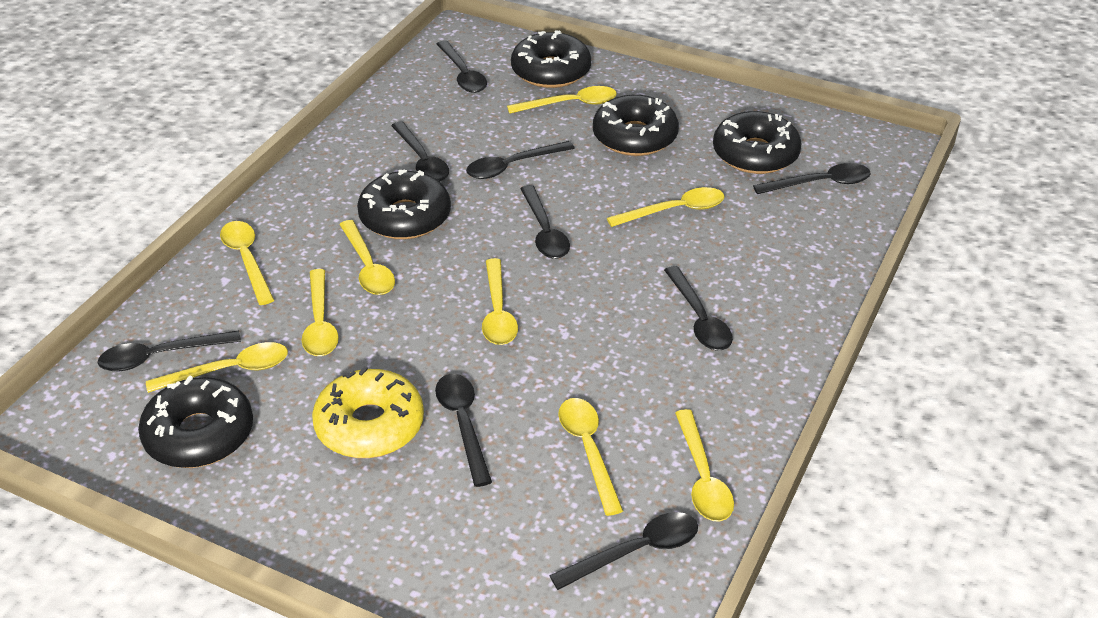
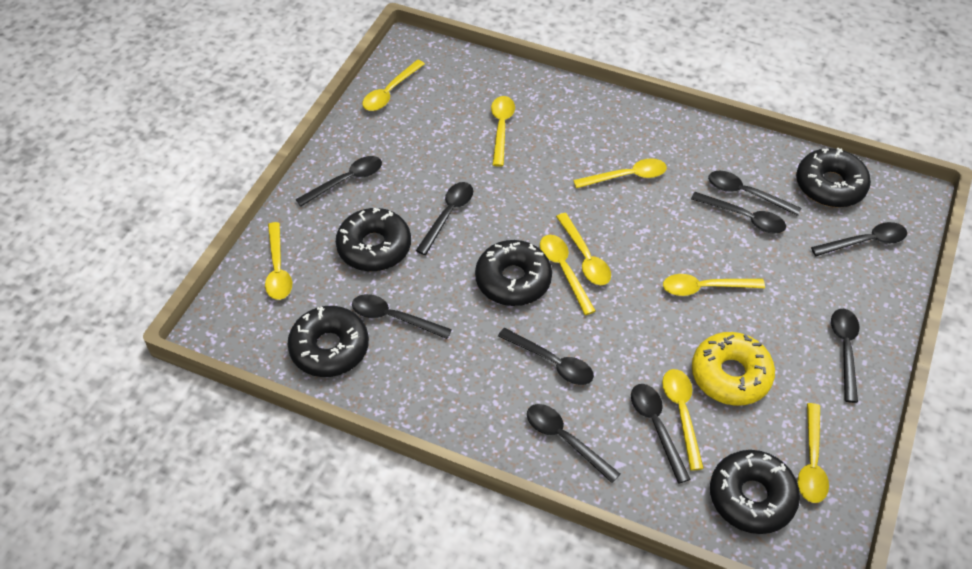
black spoon: 9 -> 10

